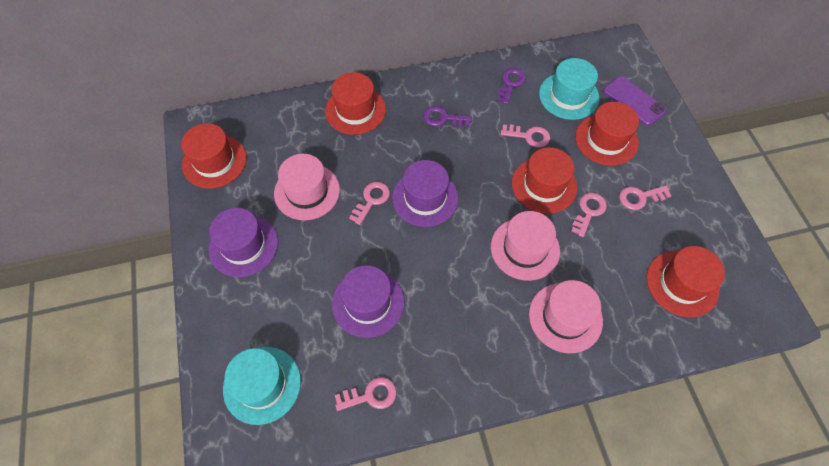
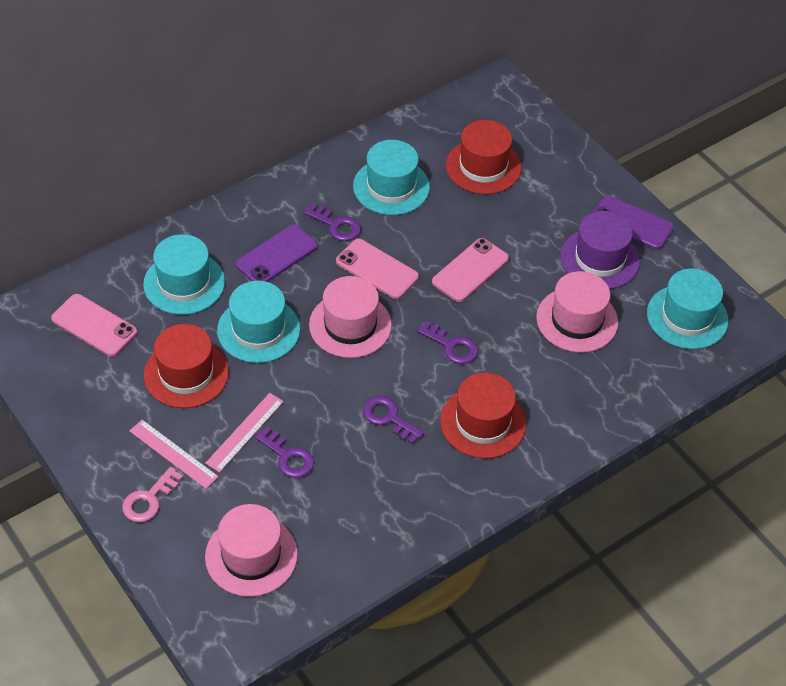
pink key: 5 -> 1
pink phone: 0 -> 3
pink ruler: 0 -> 2
purple hat: 3 -> 1
purple key: 2 -> 4
purple phone: 1 -> 2
red hat: 5 -> 3
turquoise hat: 2 -> 4

